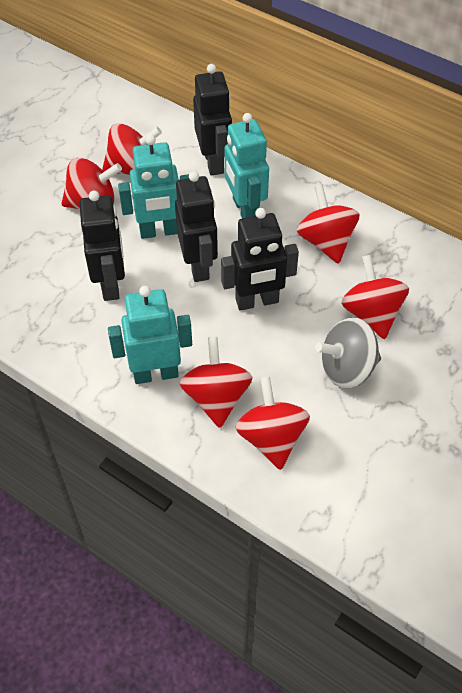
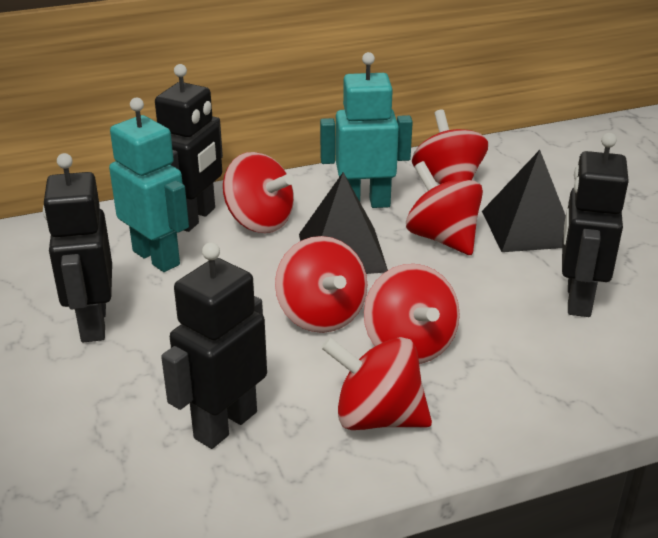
black pyramid: 0 -> 2
grey spinning top: 1 -> 0
turquoise robot: 3 -> 2

